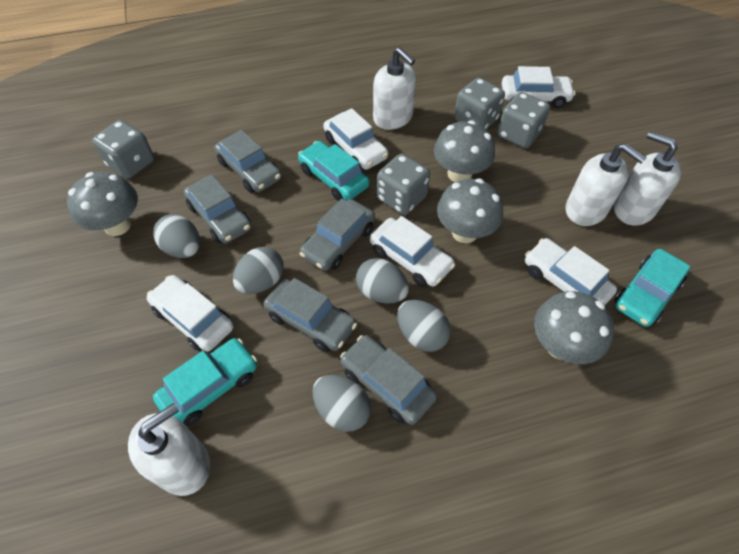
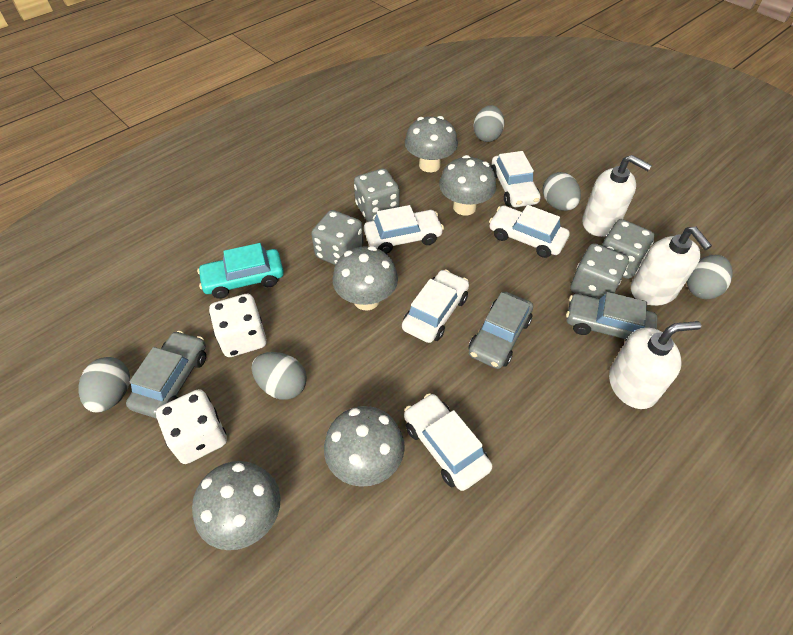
grey car: 5 -> 3
grey mushroom: 4 -> 5
turquoise car: 3 -> 1
white dice: 0 -> 2
white soap dispenser: 4 -> 3

